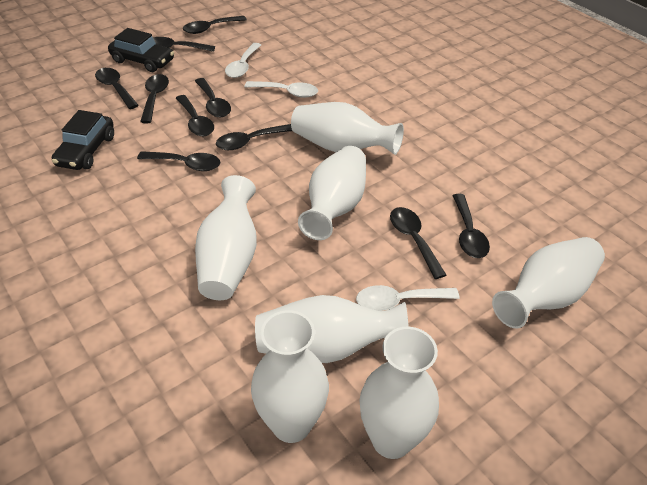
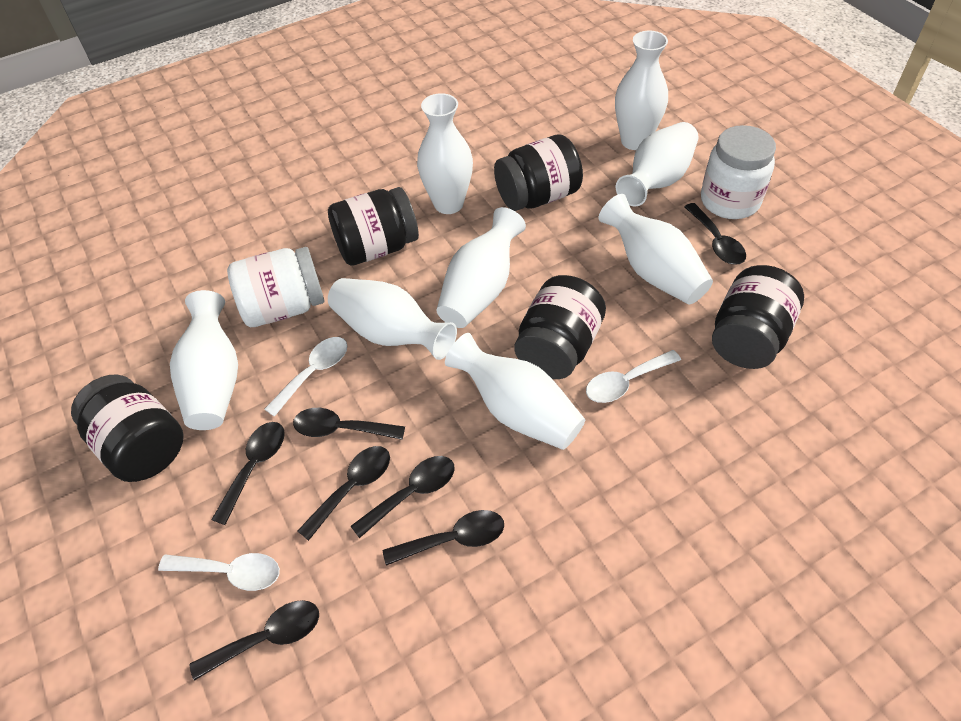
black car: 2 -> 0
black jar: 0 -> 5
black spoon: 10 -> 7
white jar: 0 -> 2
white vase: 7 -> 8

